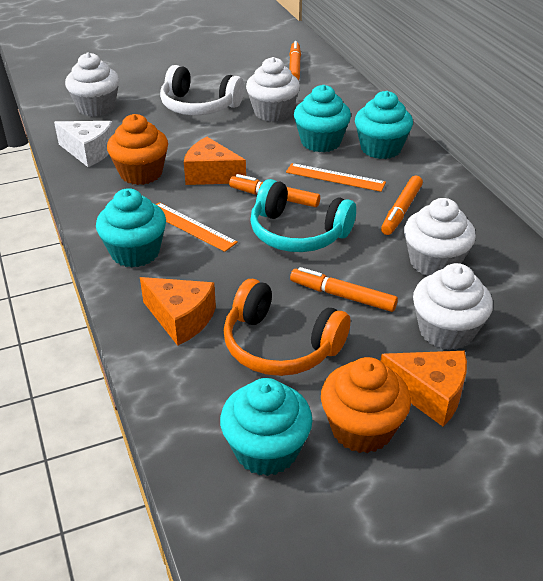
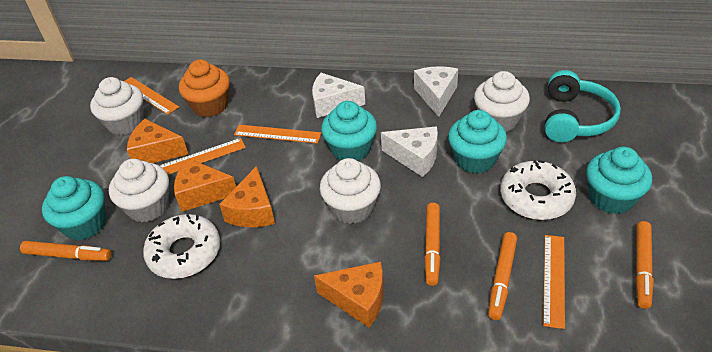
orange cheese: 3 -> 4
orange cupcake: 2 -> 1
orange headphones: 1 -> 0
orange ruler: 2 -> 4
white cheese: 1 -> 3
white donut: 0 -> 2
white headphones: 1 -> 0

